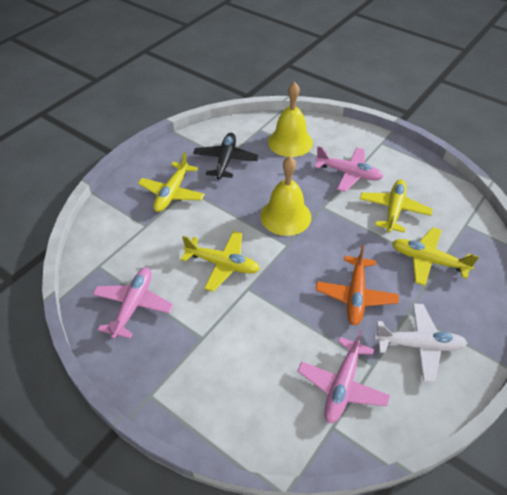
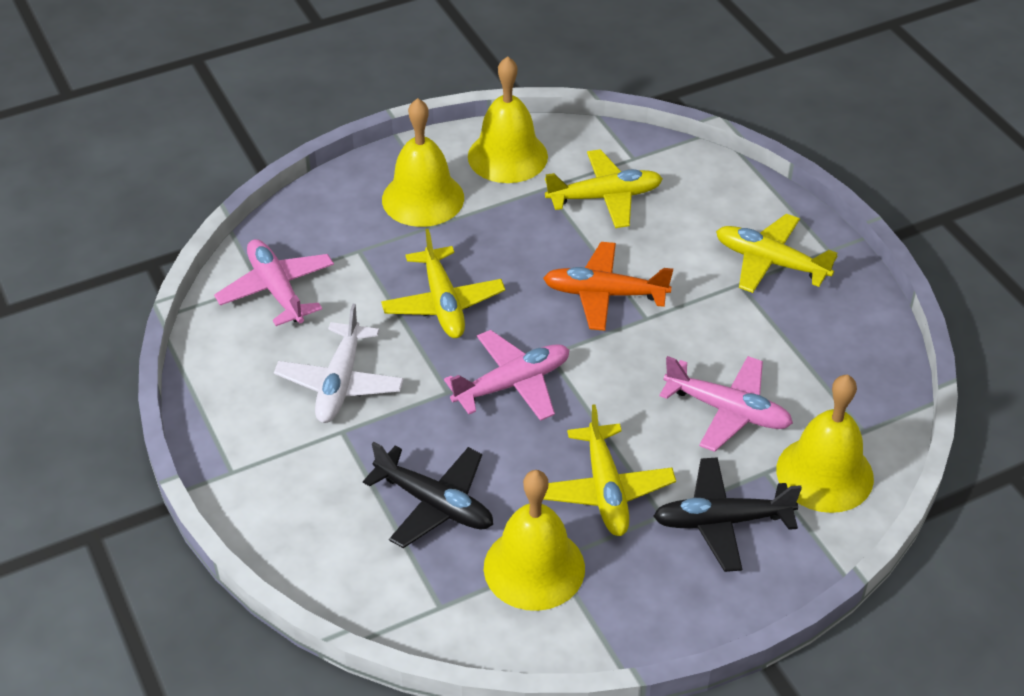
black plane: 1 -> 2
yellow bell: 2 -> 4

